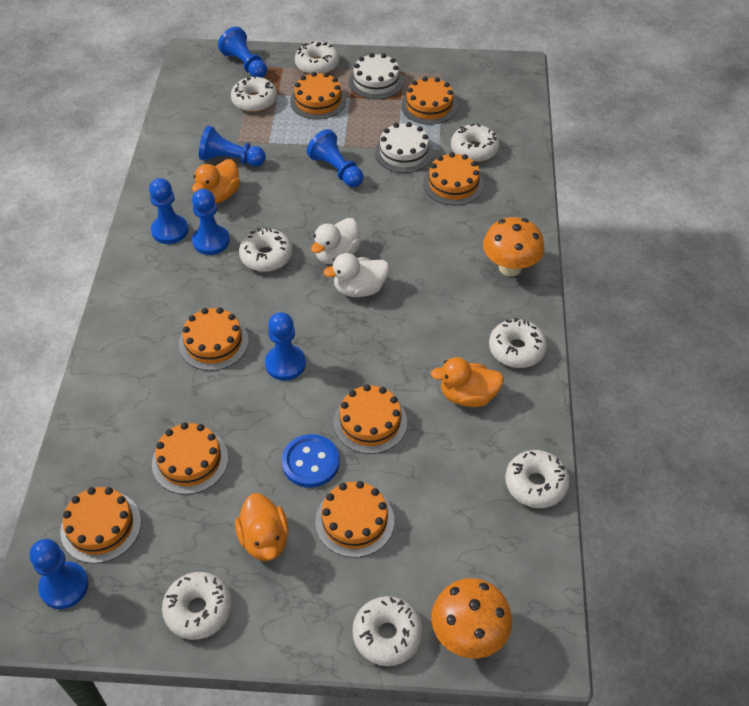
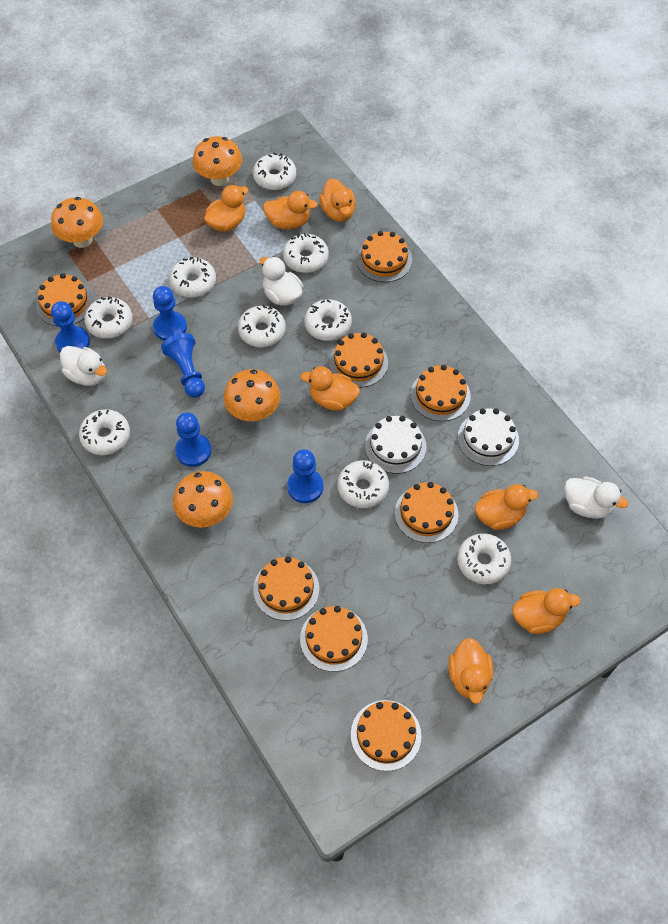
blue button: 1 -> 0
blue pawn: 7 -> 5
orange duck: 3 -> 7
orange mushroom: 2 -> 4
white donut: 8 -> 9
white duck: 2 -> 3

